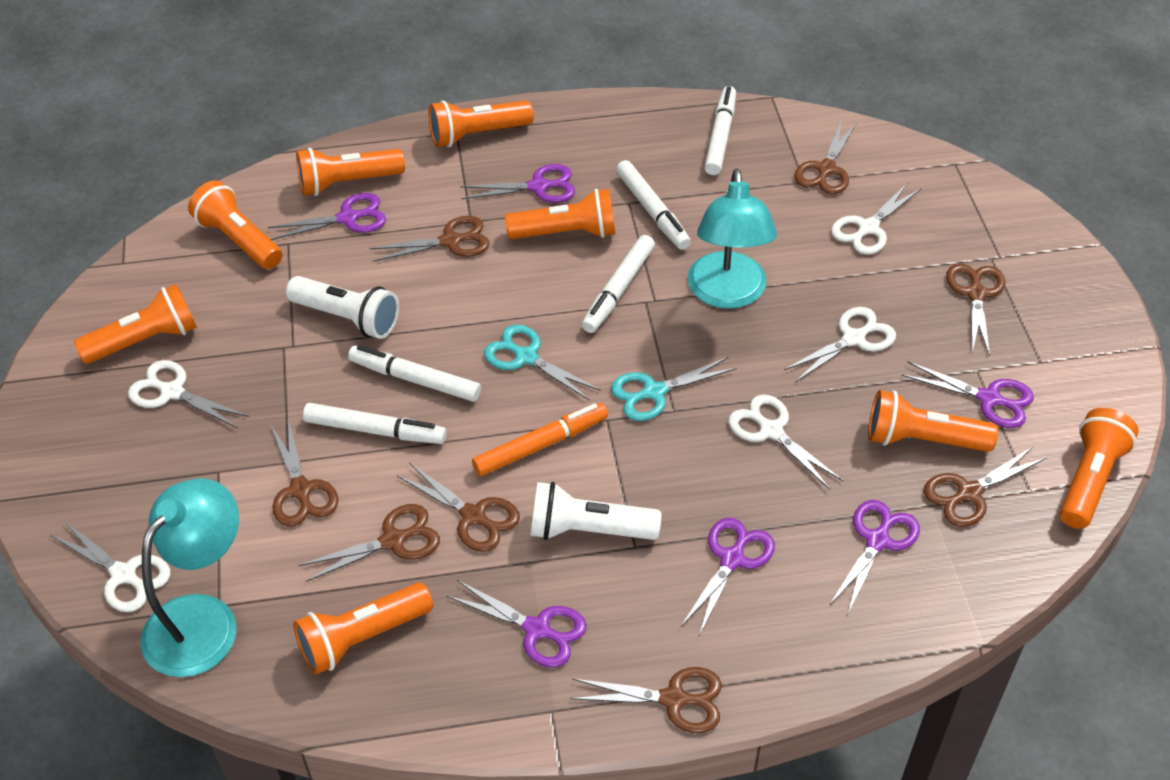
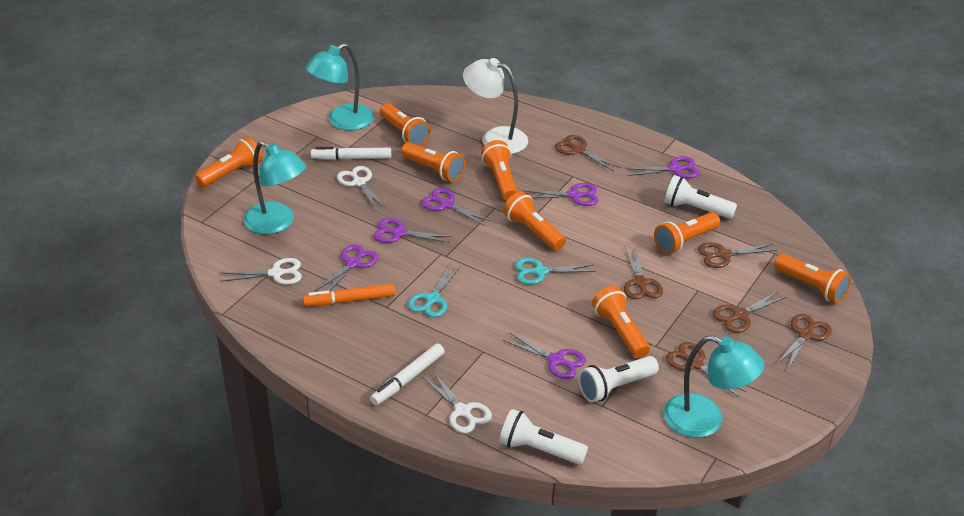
brown scissors: 8 -> 6
turquoise lamp: 2 -> 3
white flashlight: 2 -> 3
white lamp: 0 -> 1
white marker: 5 -> 2
white scissors: 5 -> 3

